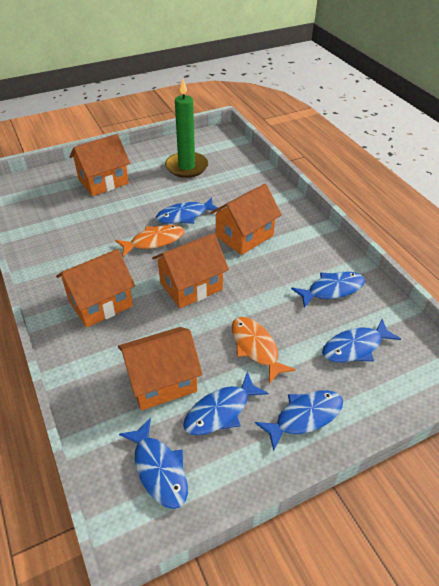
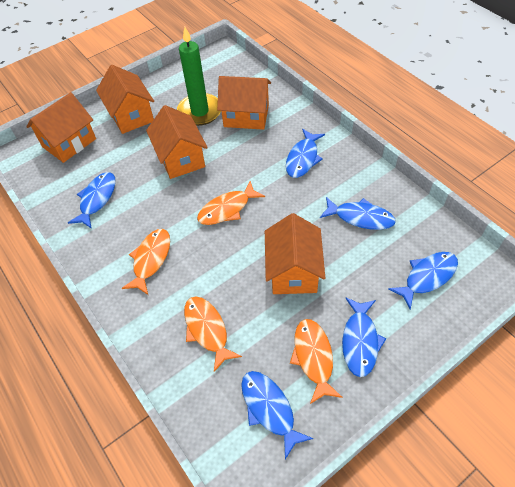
orange fish: 2 -> 4

